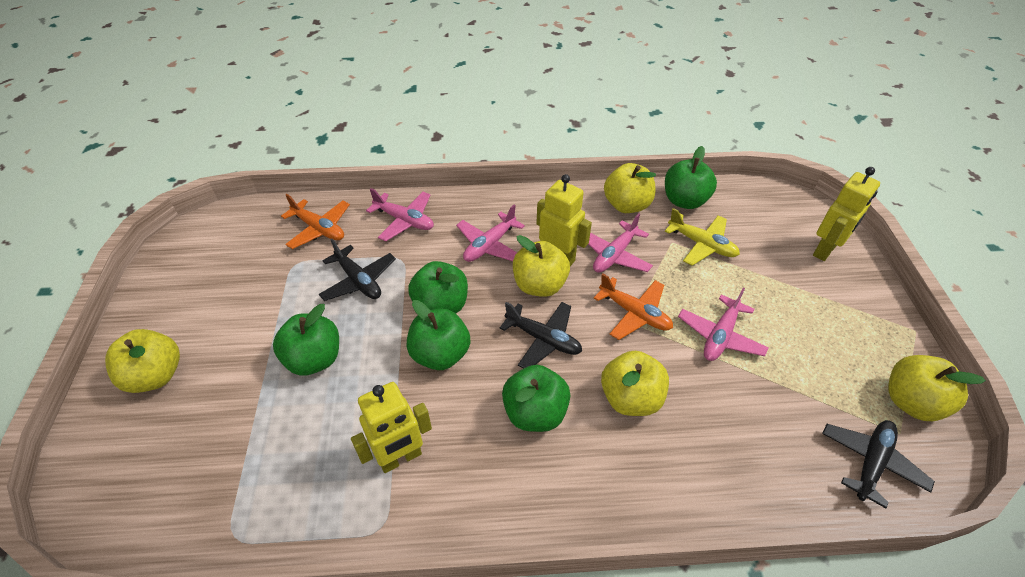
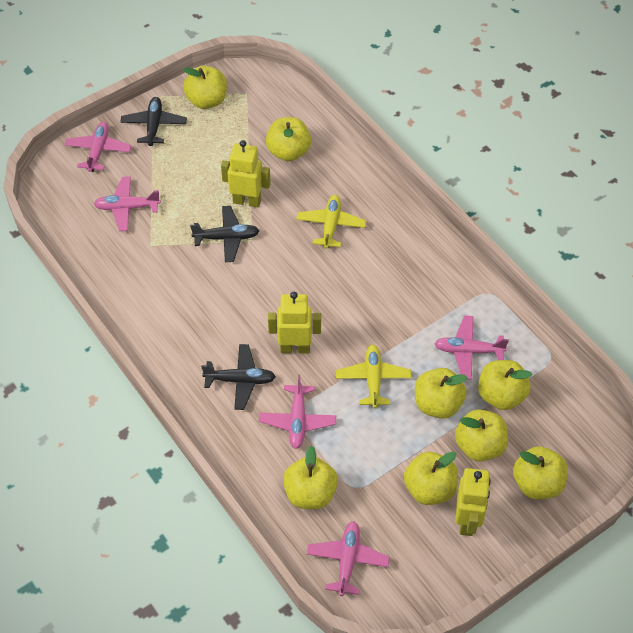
green apple: 5 -> 0
orange plane: 2 -> 0
pink plane: 4 -> 5
yellow apple: 5 -> 8
yellow plane: 1 -> 2

